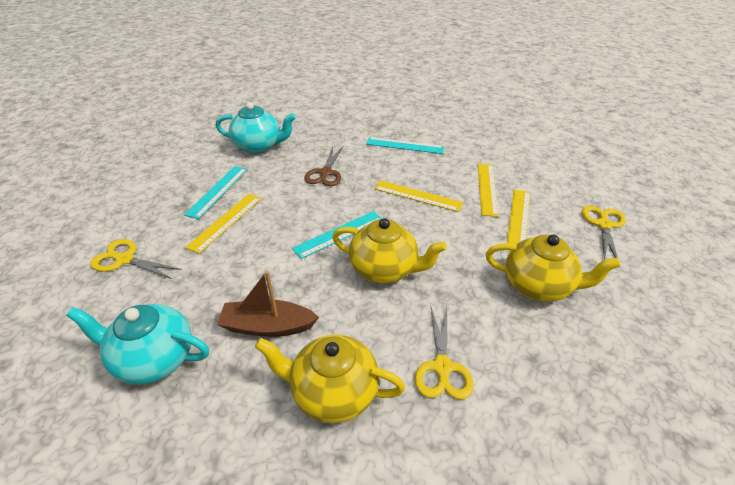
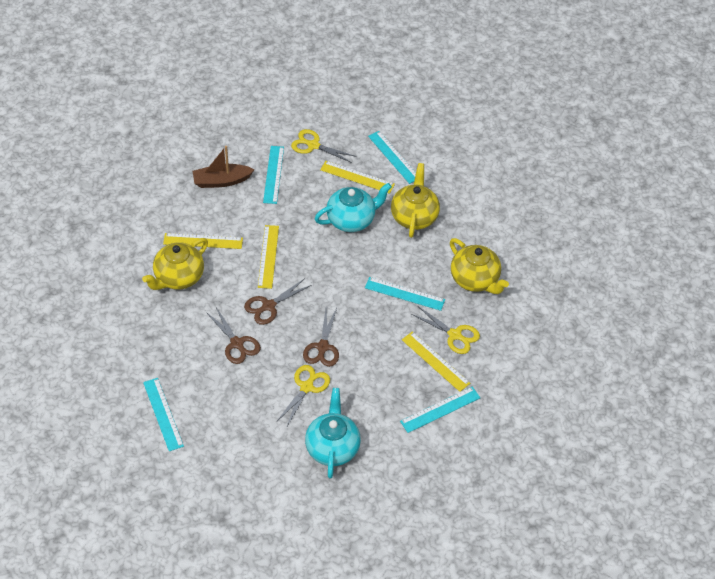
brown scissors: 1 -> 3
turquoise ruler: 3 -> 5

